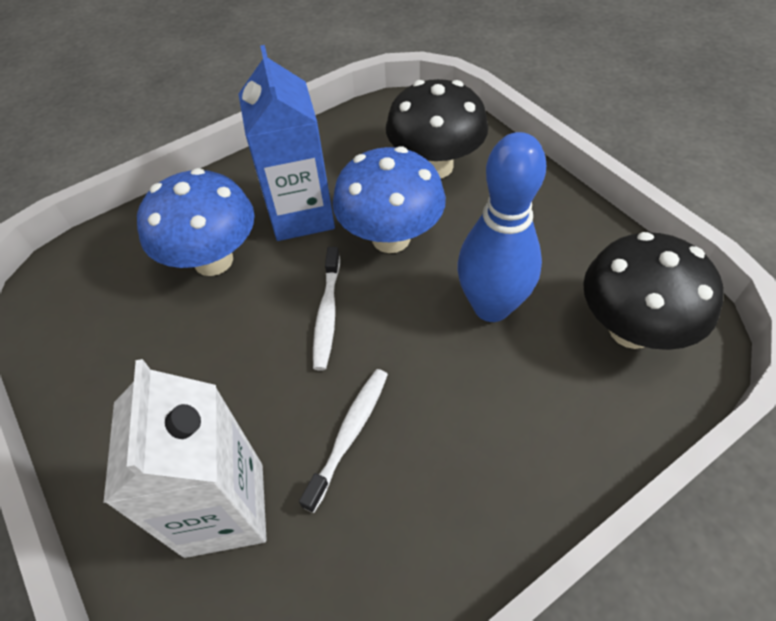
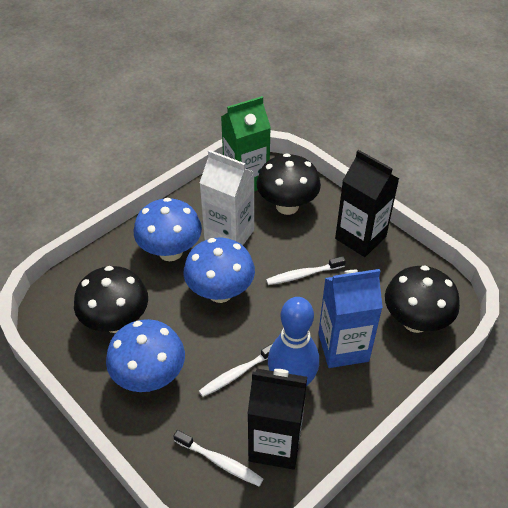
black carton: 0 -> 2
black mushroom: 2 -> 3
blue mushroom: 2 -> 3
green carton: 0 -> 1
white toothbrush: 2 -> 3

